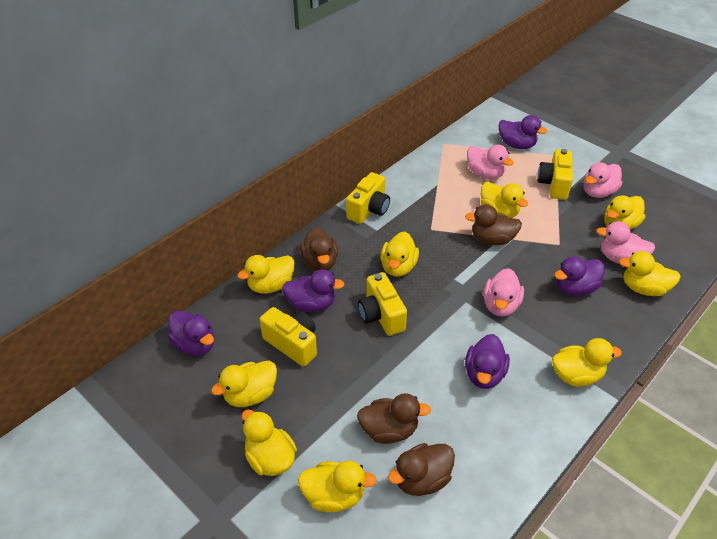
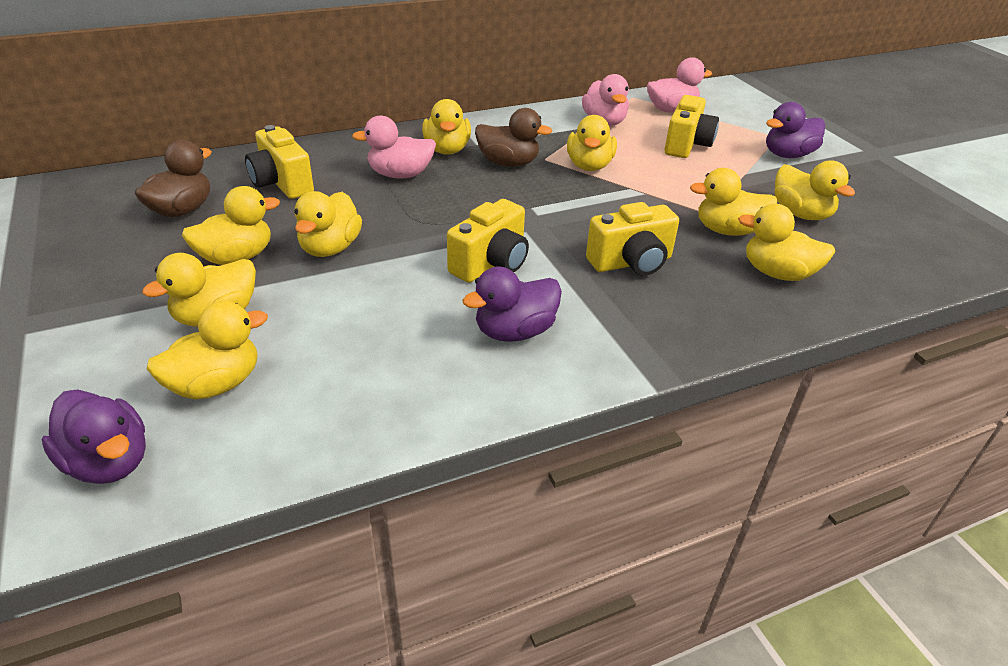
brown duck: 4 -> 2
pink duck: 4 -> 3
purple duck: 5 -> 3

